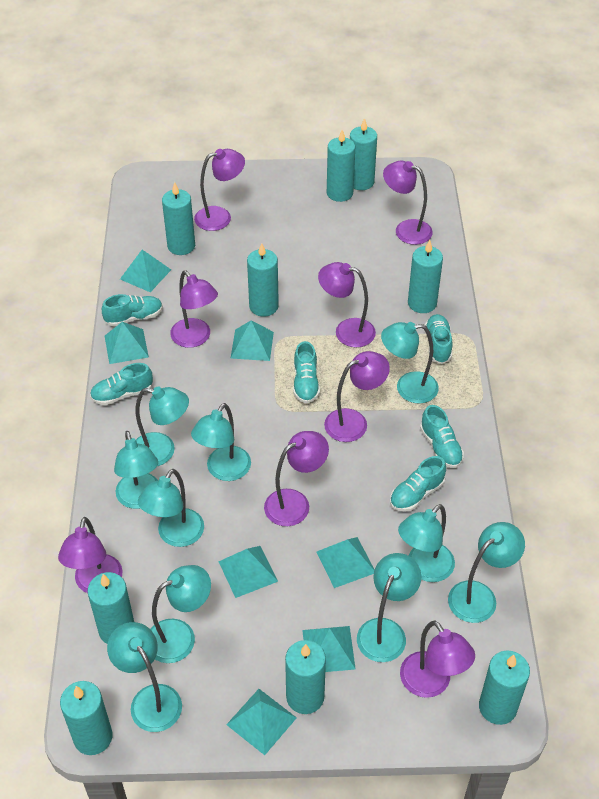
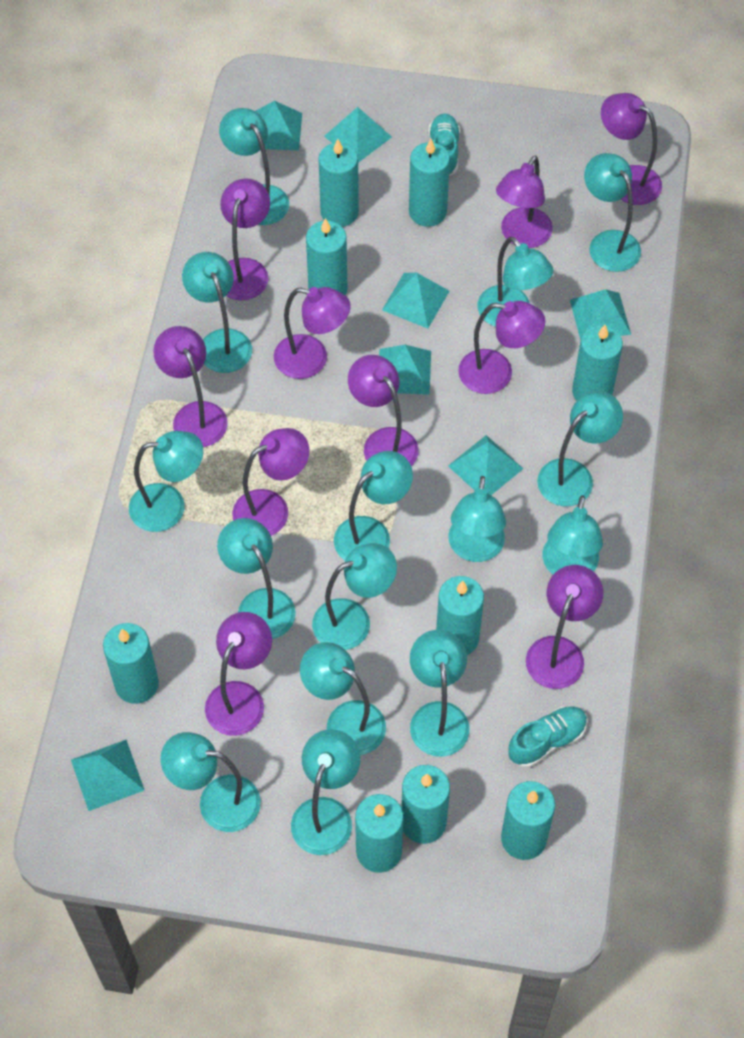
purple lamp: 8 -> 10
turquoise lamp: 10 -> 15
turquoise shoe: 6 -> 2

